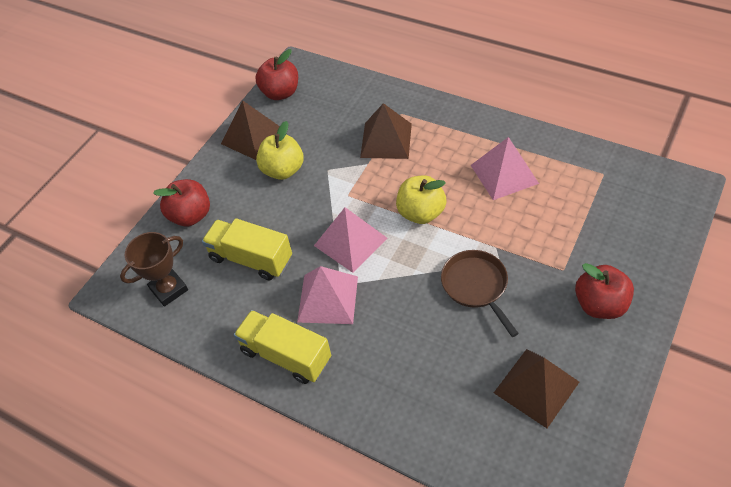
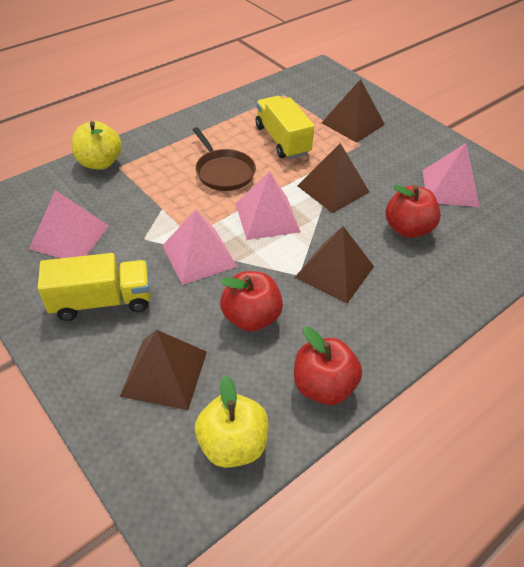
brown pyramid: 3 -> 4
brown trophy: 1 -> 0
pink pyramid: 3 -> 4

